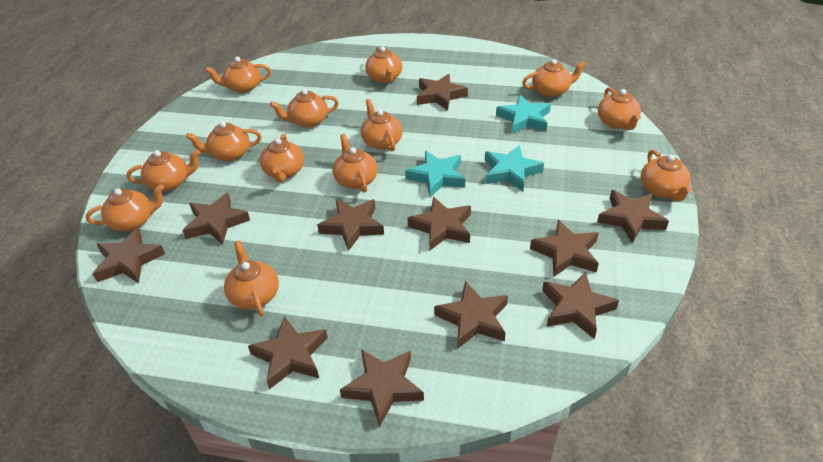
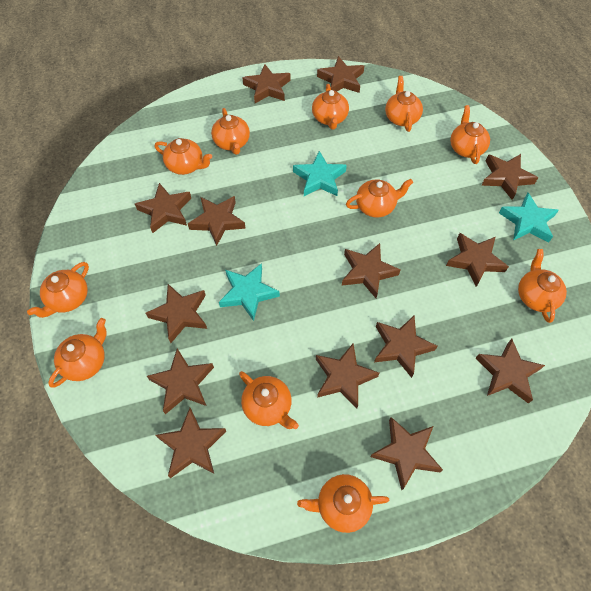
brown star: 11 -> 14
orange teapot: 13 -> 11

